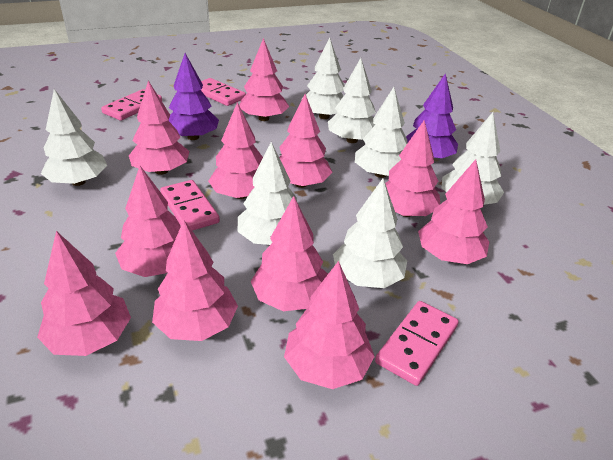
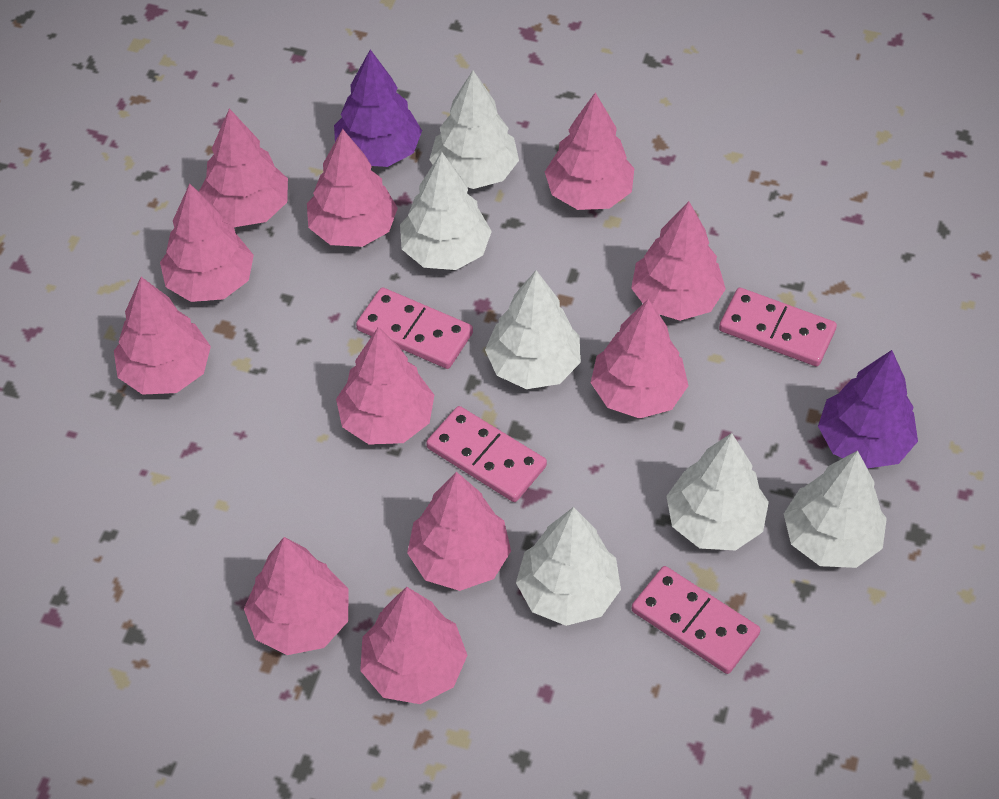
white tree: 7 -> 6

